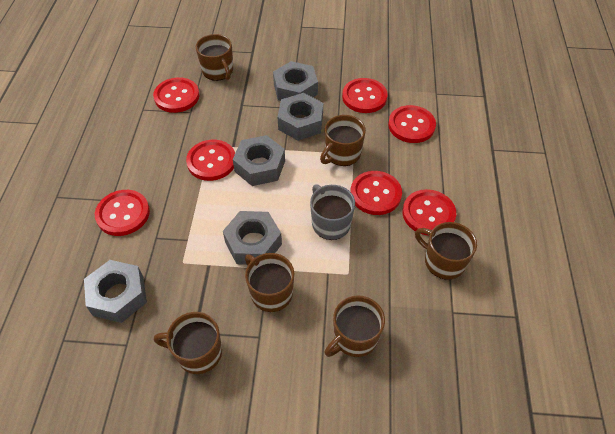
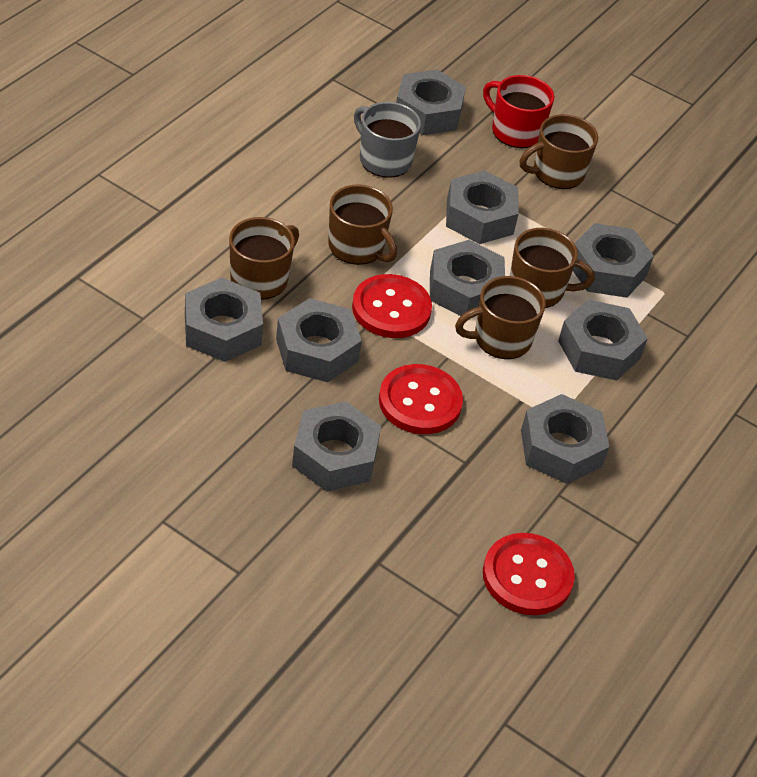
brown mug: 6 -> 5
grey nut: 5 -> 9
red button: 7 -> 3
red mug: 0 -> 1

